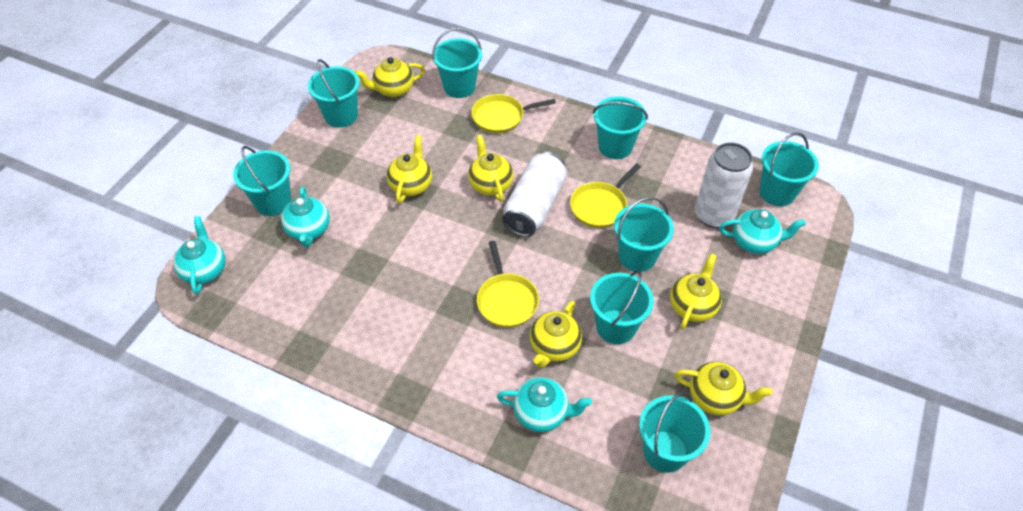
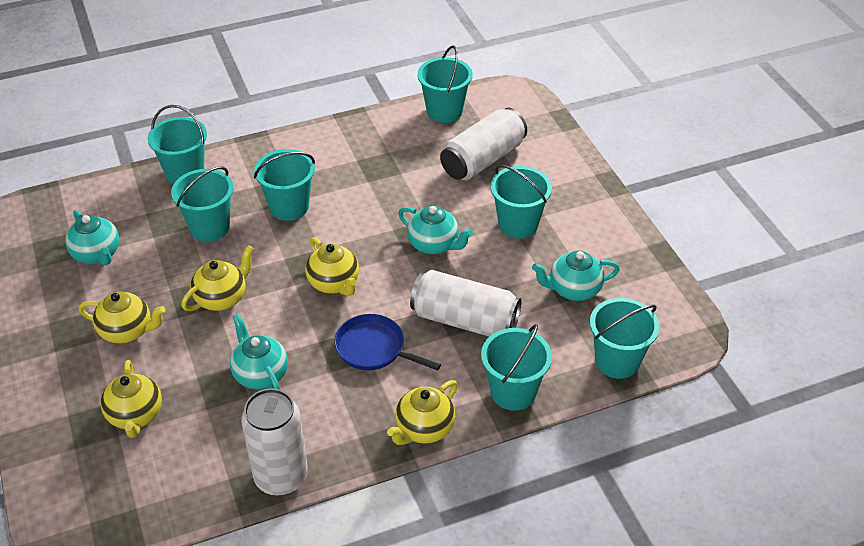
blue pan: 0 -> 1
turquoise bucket: 8 -> 7
white can: 2 -> 3
yellow pan: 3 -> 0
yellow teapot: 6 -> 5

